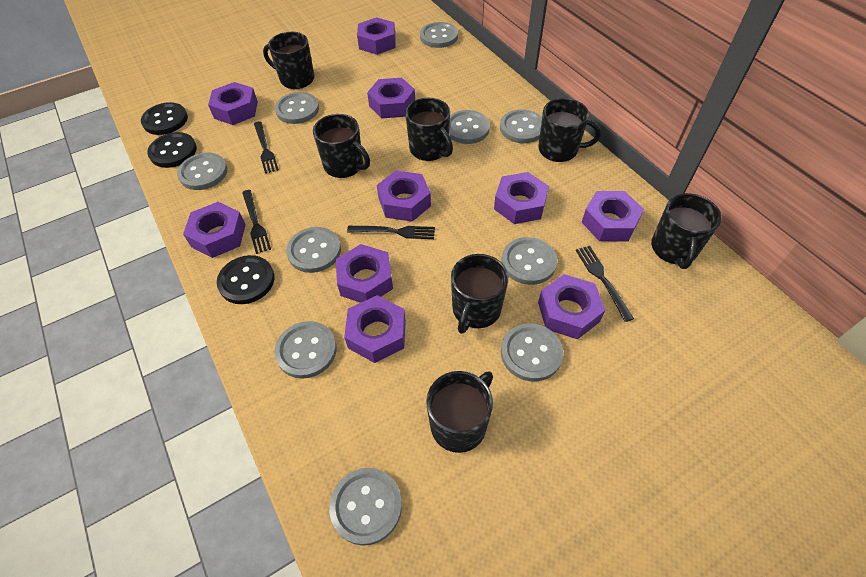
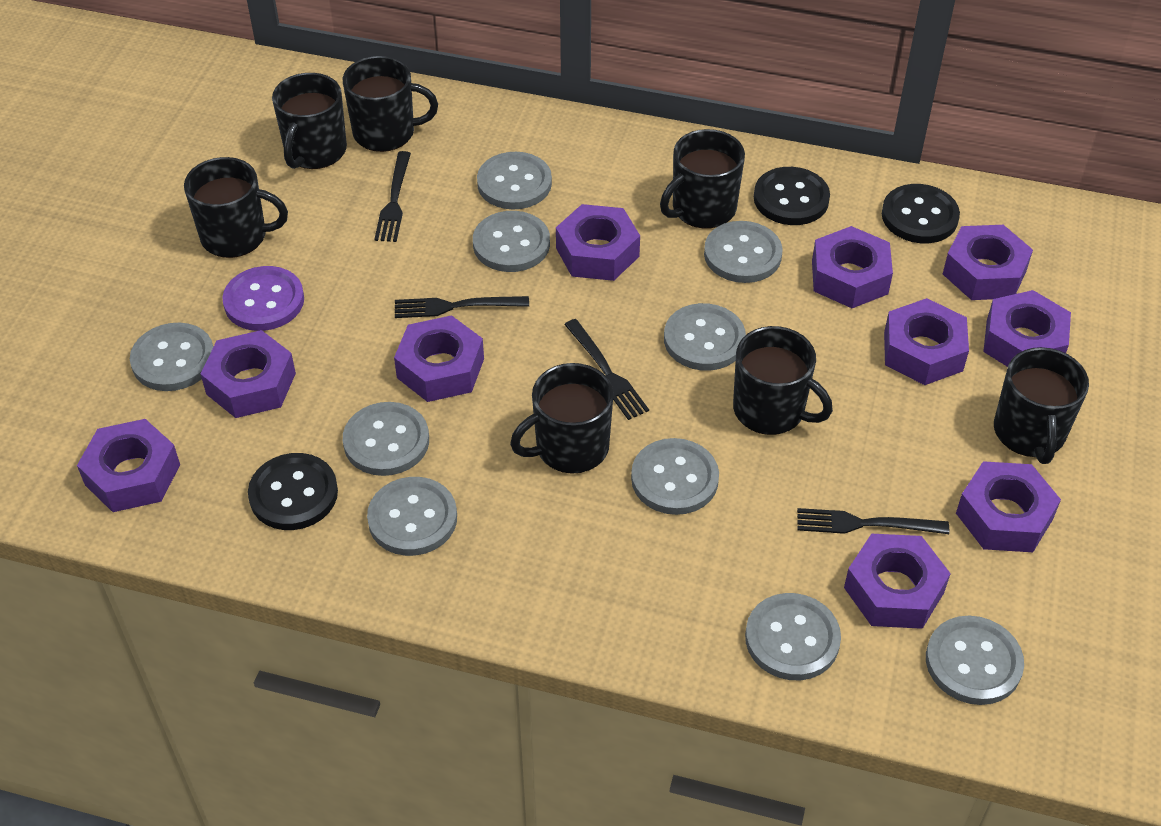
purple button: 0 -> 1

